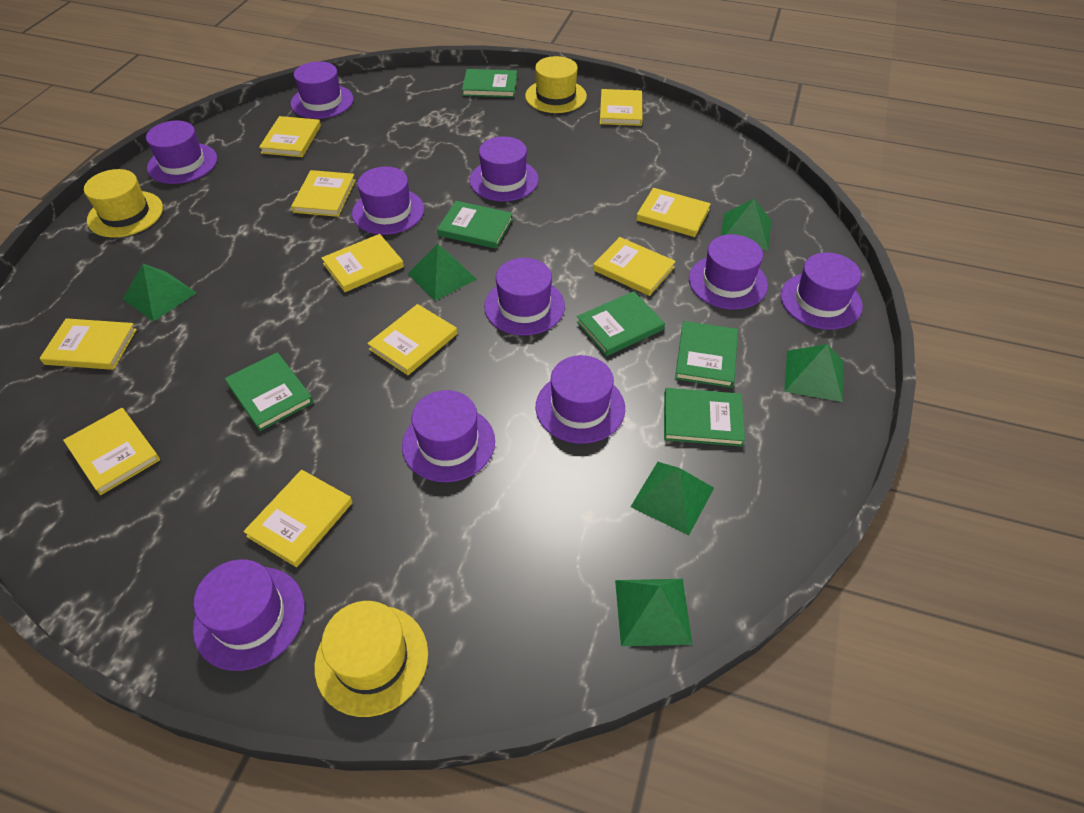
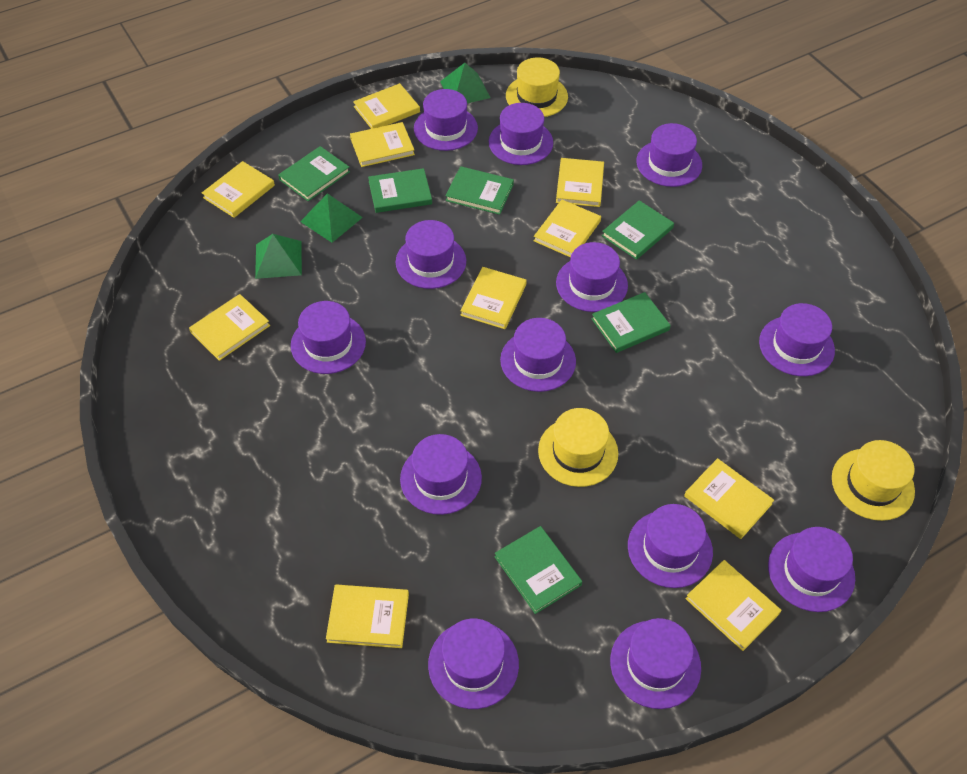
green pyramid: 6 -> 3
purple hat: 10 -> 13

